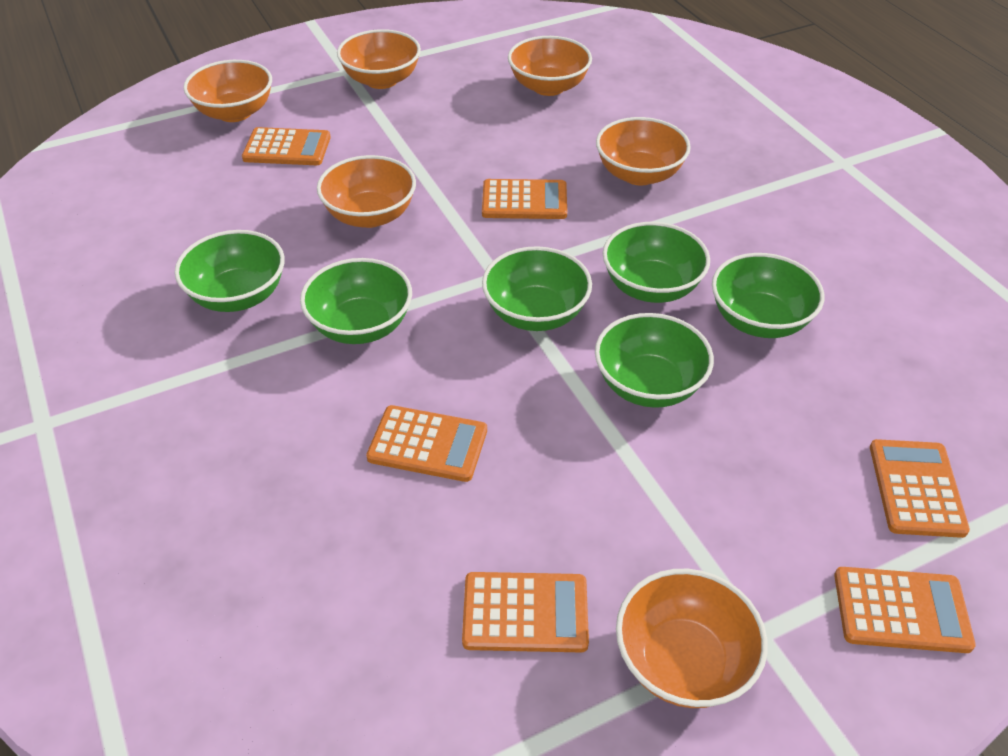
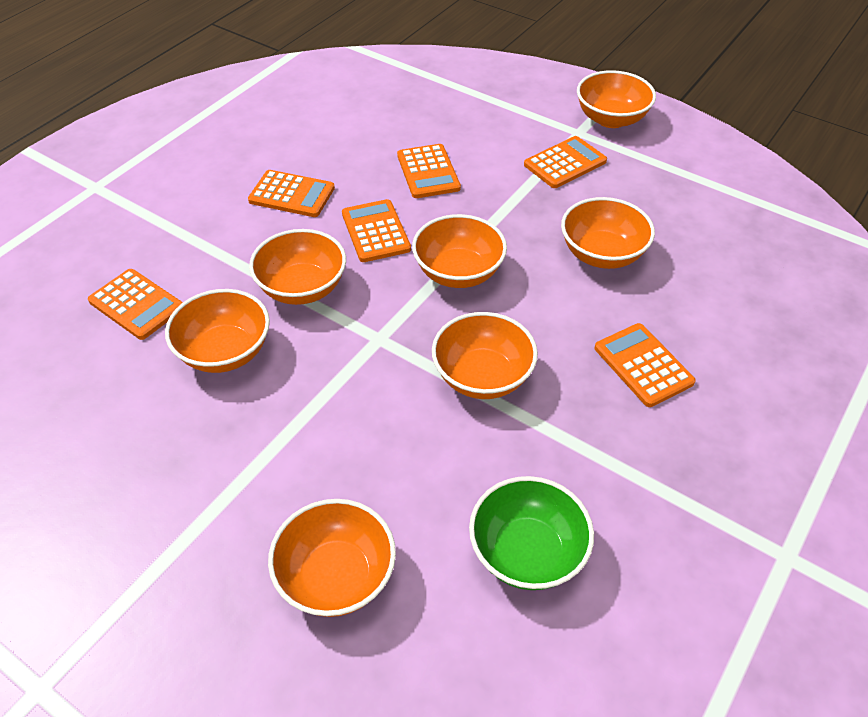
green bowl: 6 -> 1
orange bowl: 6 -> 7

